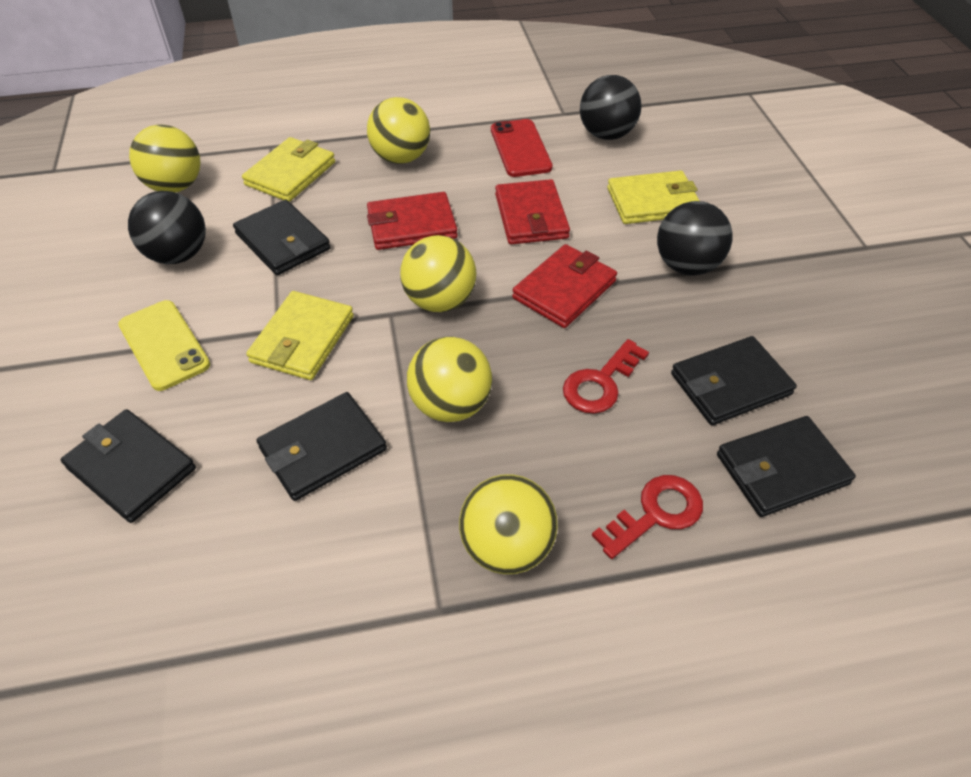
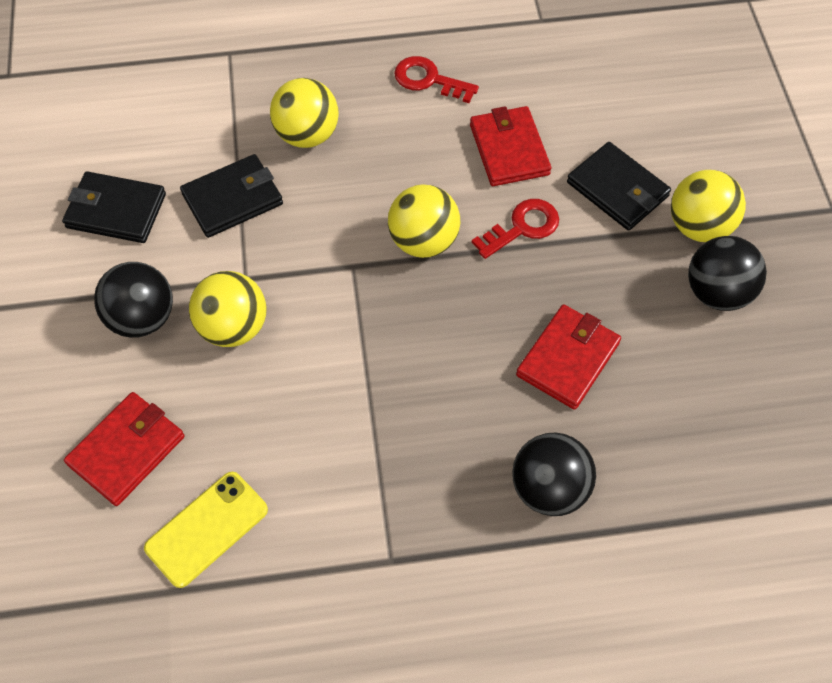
black wallet: 5 -> 3
red phone: 1 -> 0
yellow ball: 5 -> 4
yellow wallet: 3 -> 0

